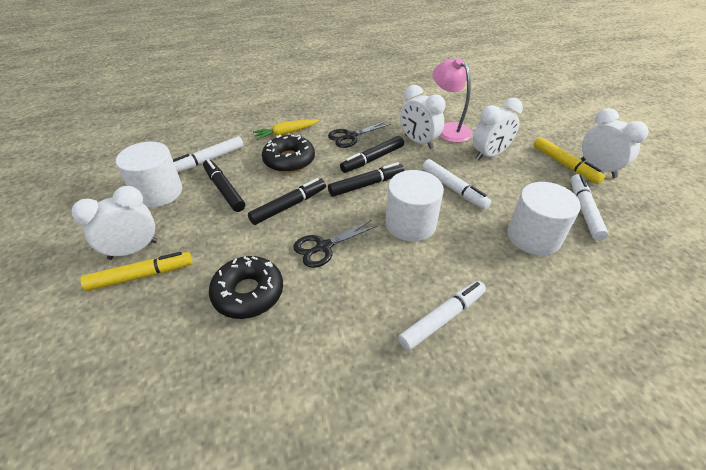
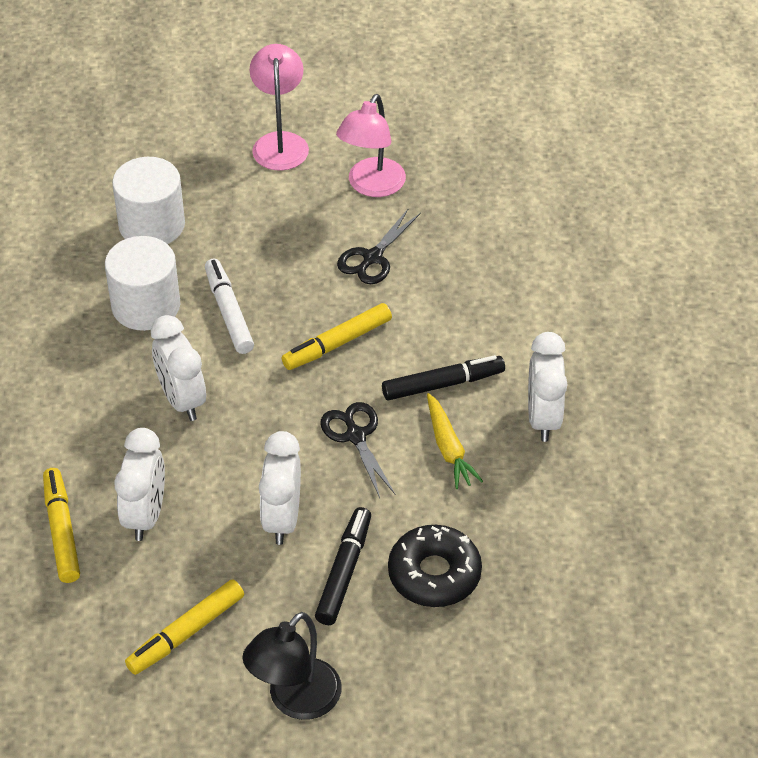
black donut: 2 -> 1
black lamp: 0 -> 1
black marker: 4 -> 2
pink lamp: 1 -> 2
white cylinder: 3 -> 2
white marker: 4 -> 1
yellow marker: 2 -> 3

